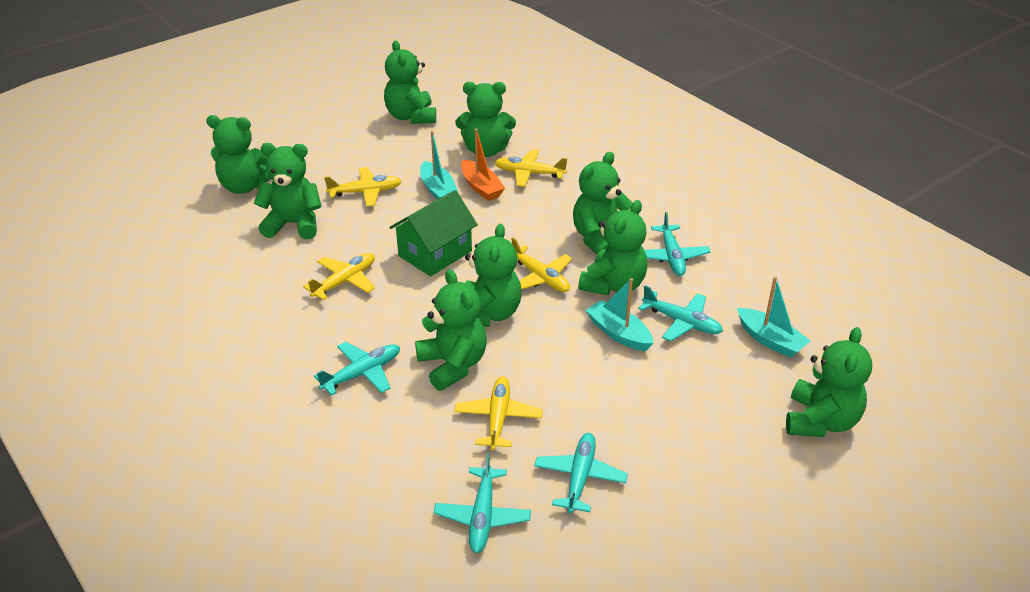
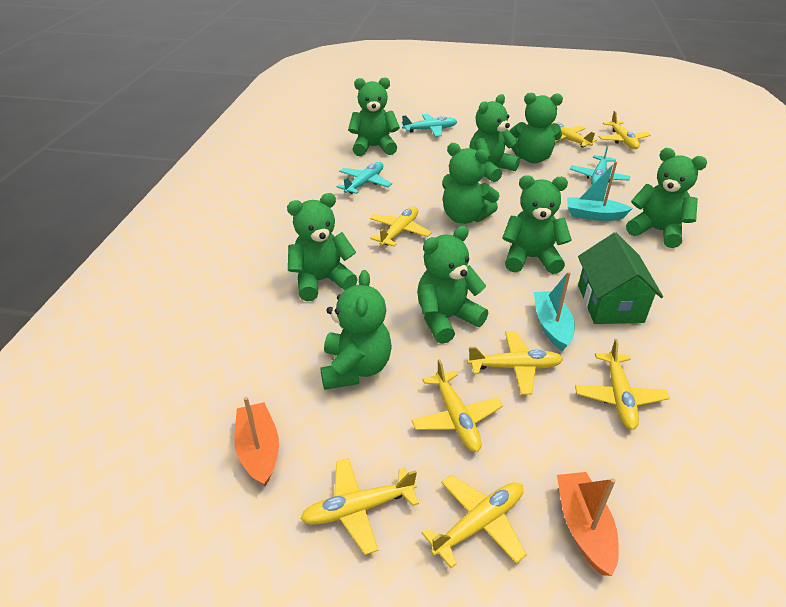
orange boat: 1 -> 2
turquoise boat: 3 -> 2
turquoise plane: 5 -> 3
yellow plane: 5 -> 8

